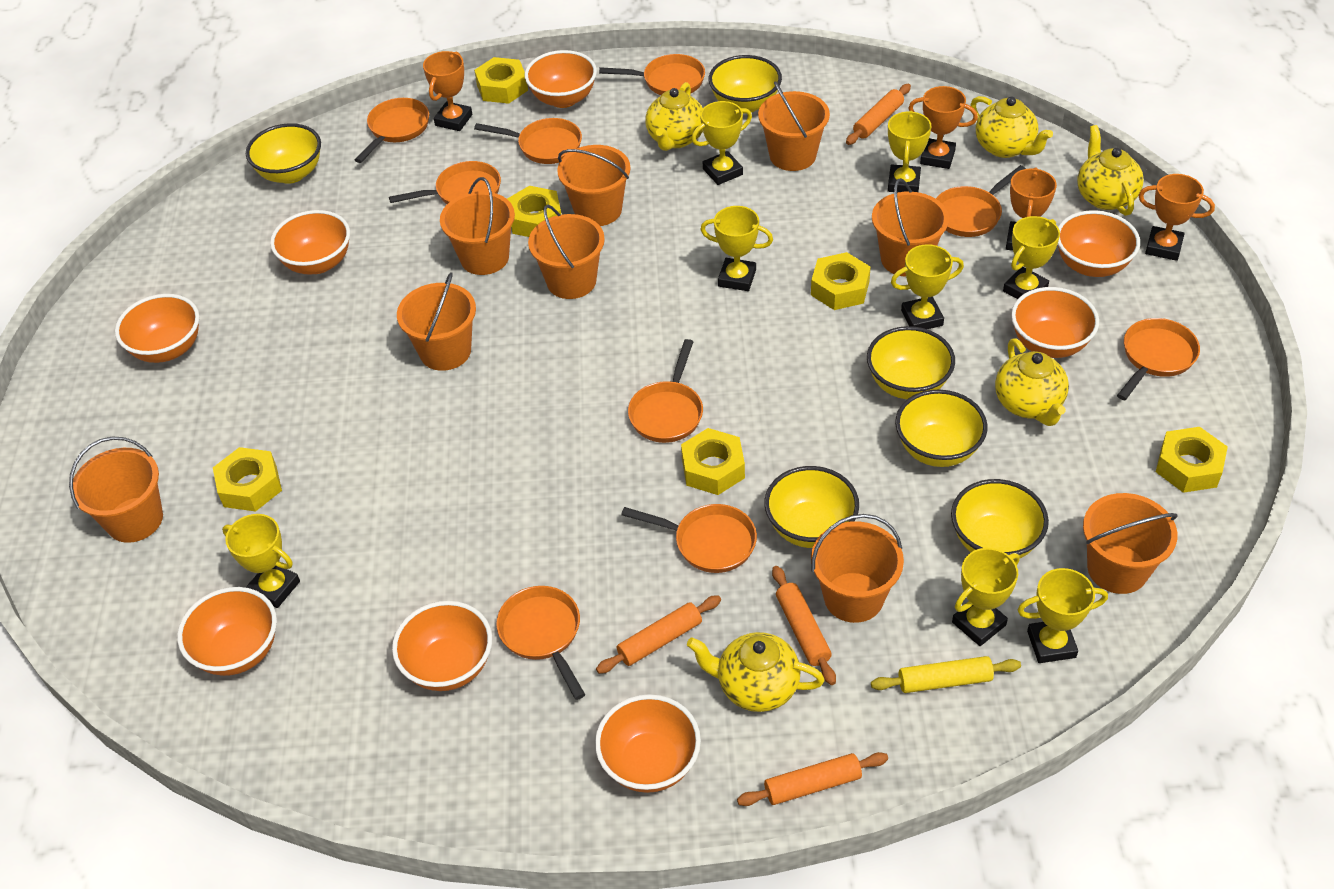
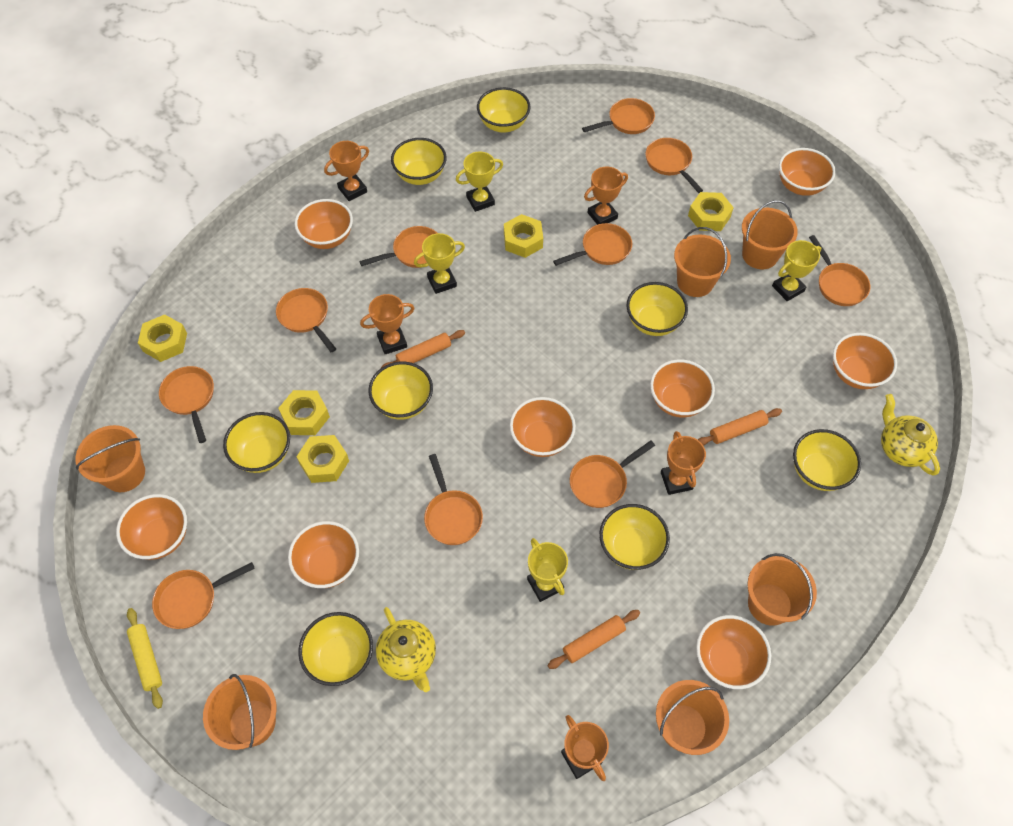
orange bucket: 9 -> 6
orange pan: 9 -> 10
orange rolling pin: 4 -> 3
orange trophy: 4 -> 5
yellow bowl: 6 -> 8
yellow nut: 6 -> 5
yellow teapot: 5 -> 2
yellow trophy: 8 -> 4

